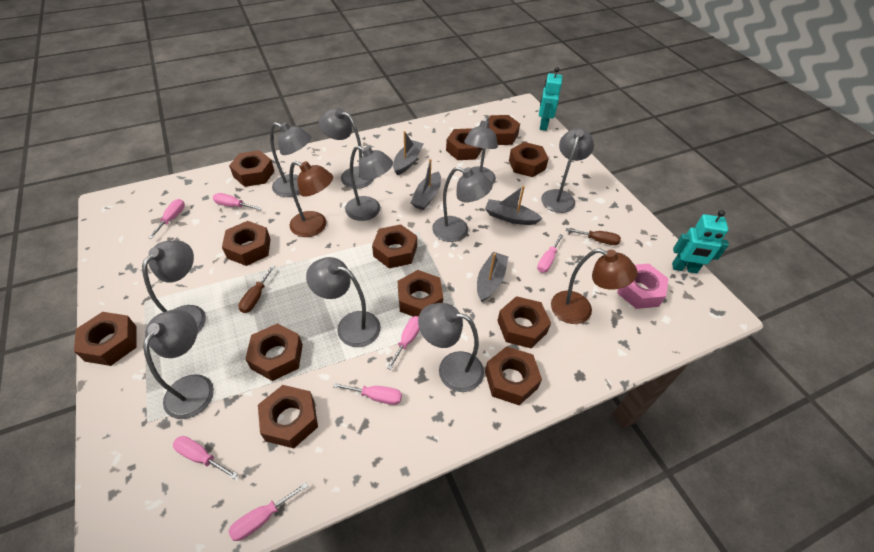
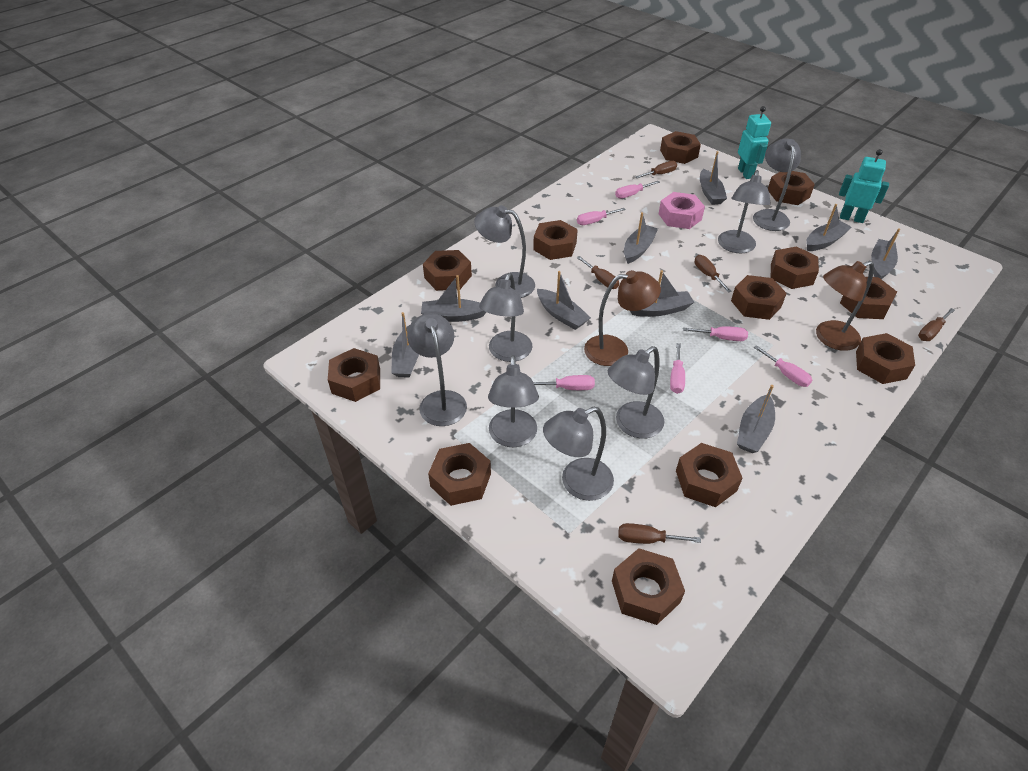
brown screwdriver: 2 -> 5
grey boat: 4 -> 9
grey lamp: 10 -> 8
pink screwdriver: 7 -> 6

